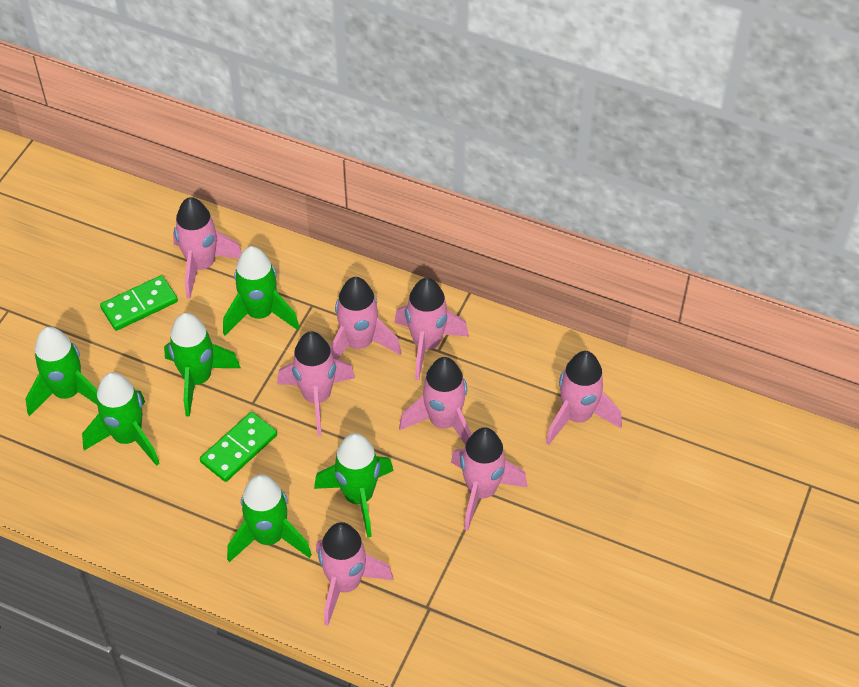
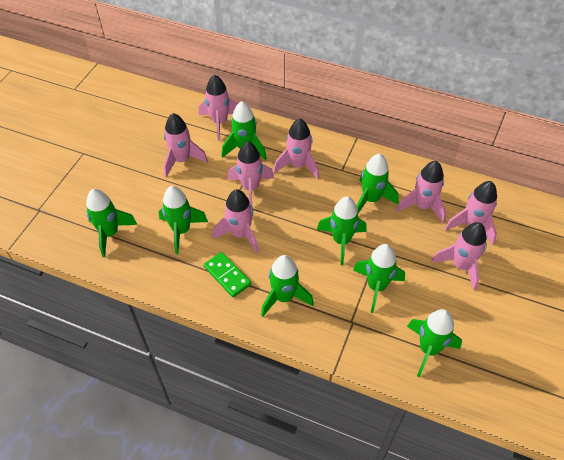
green domino: 2 -> 1
green rocket: 6 -> 8

